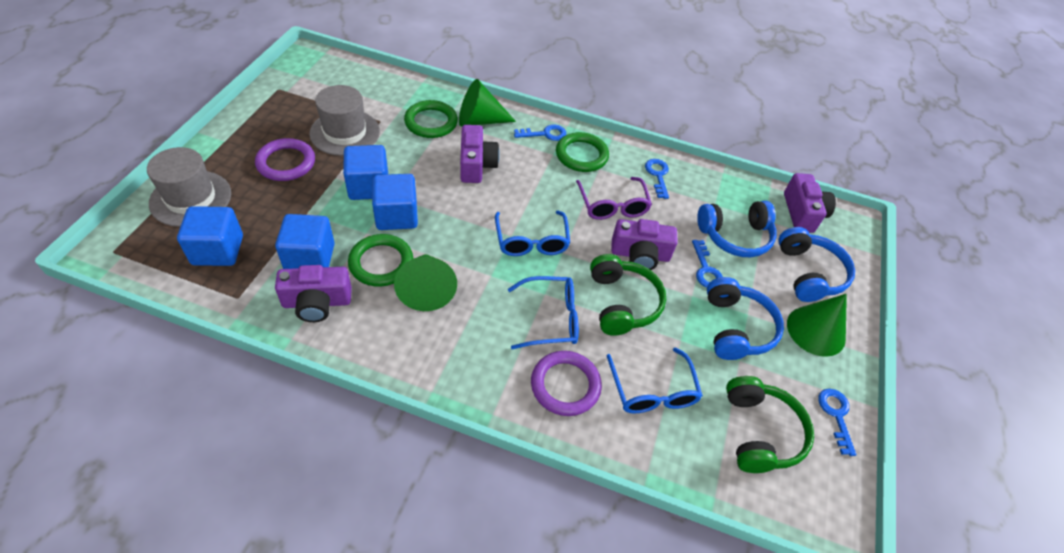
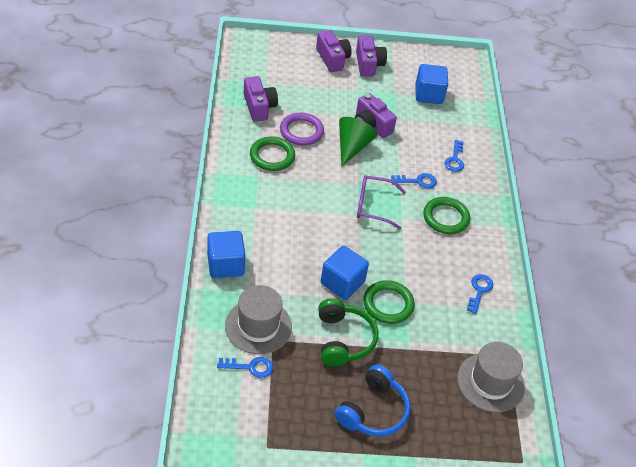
blue cube: 4 -> 3
blue glasses: 3 -> 0
blue headphones: 3 -> 1
green cone: 3 -> 1
green headphones: 2 -> 1
purple ring: 2 -> 1

